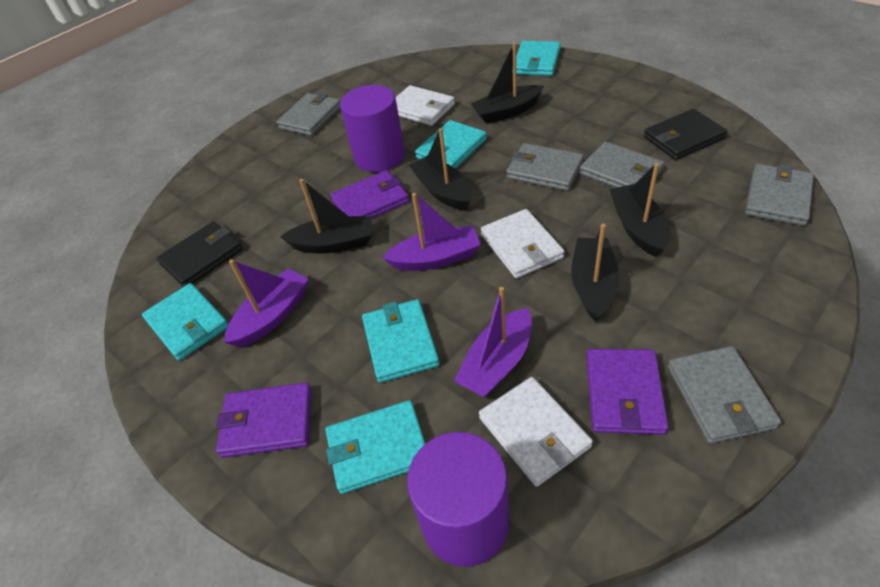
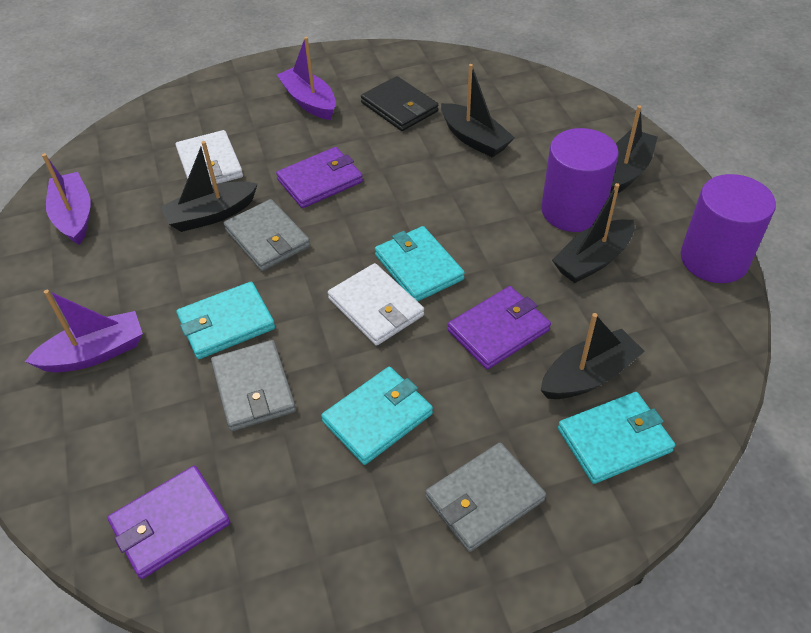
black wallet: 2 -> 1
grey wallet: 5 -> 3
turquoise wallet: 5 -> 4
white wallet: 3 -> 2

